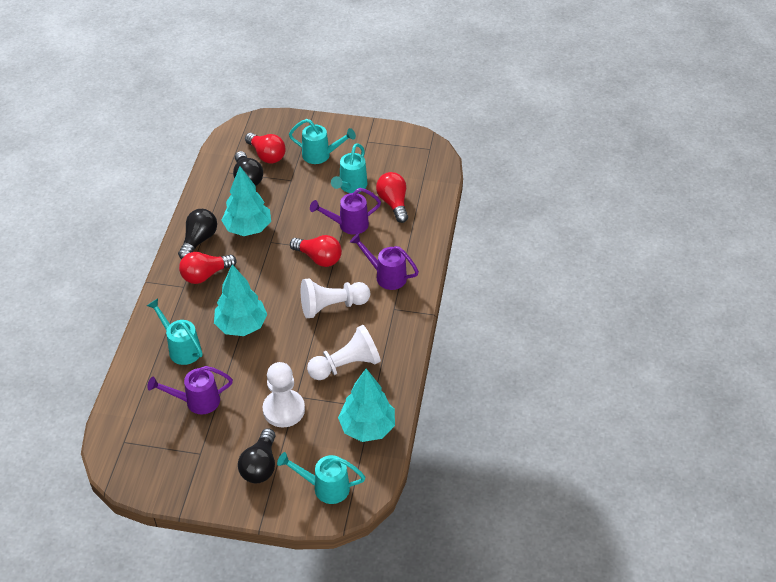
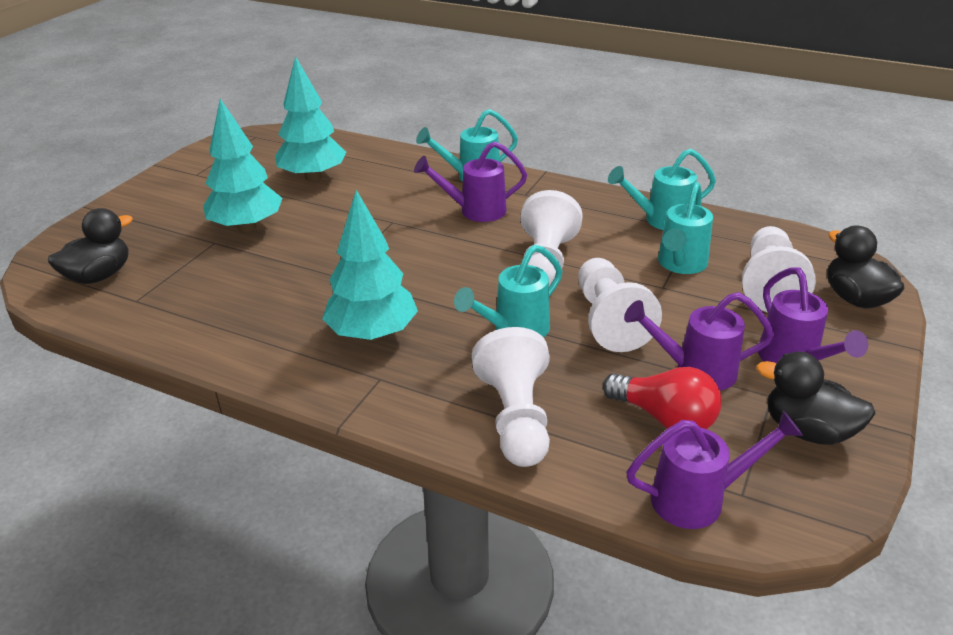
black duck: 0 -> 3
black light bulb: 3 -> 0
purple watering can: 3 -> 4
red light bulb: 4 -> 1
white pawn: 3 -> 4

